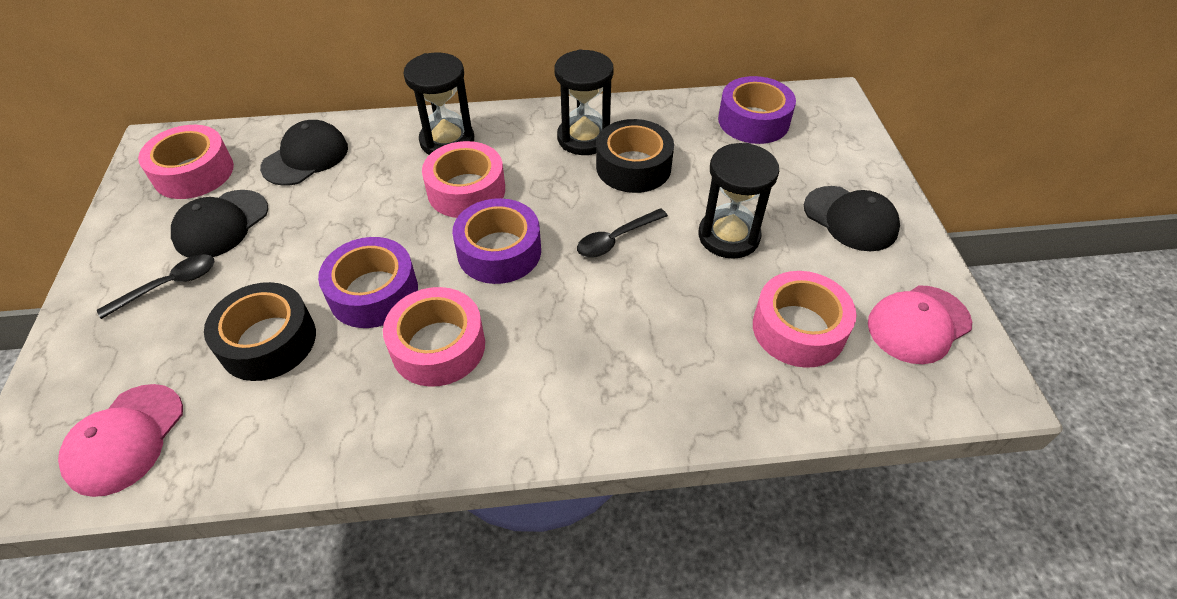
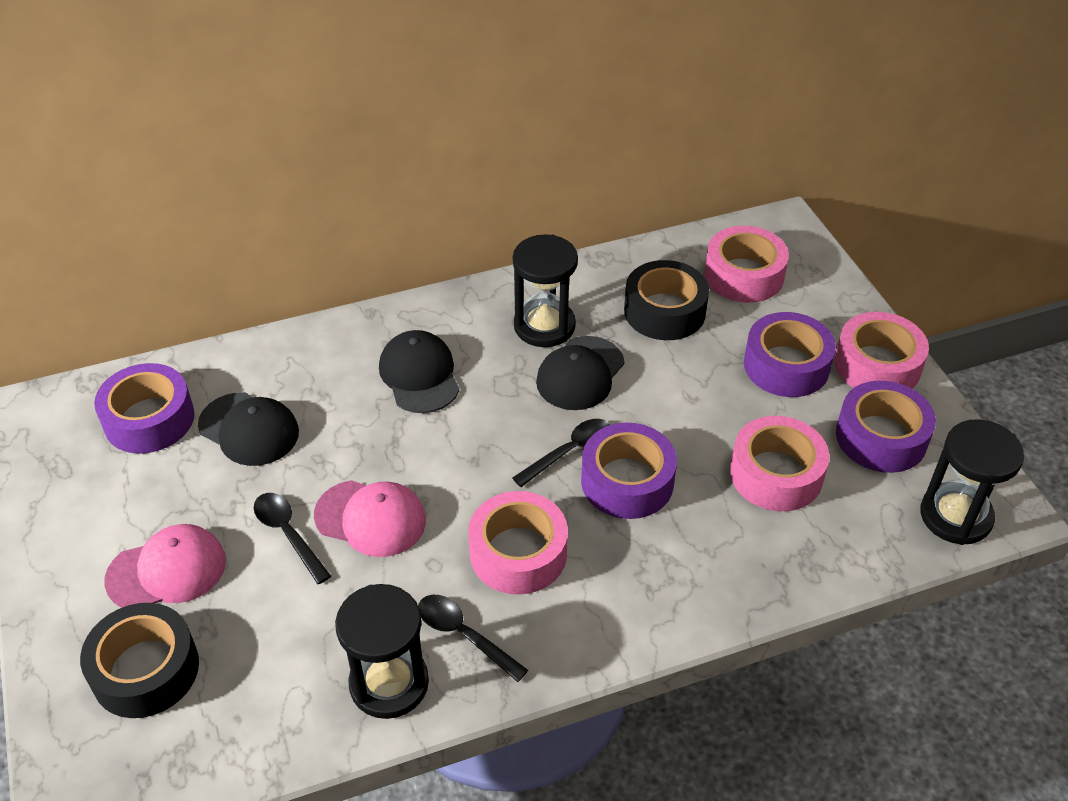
black spoon: 2 -> 3
purple tape: 3 -> 4

